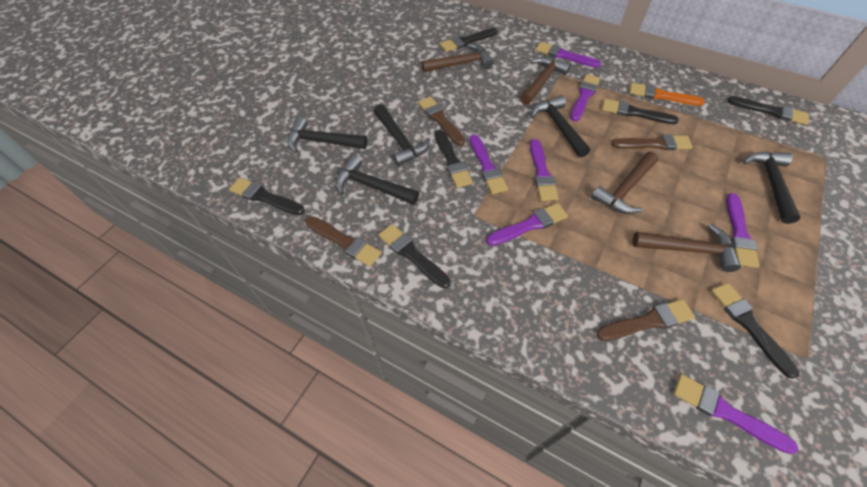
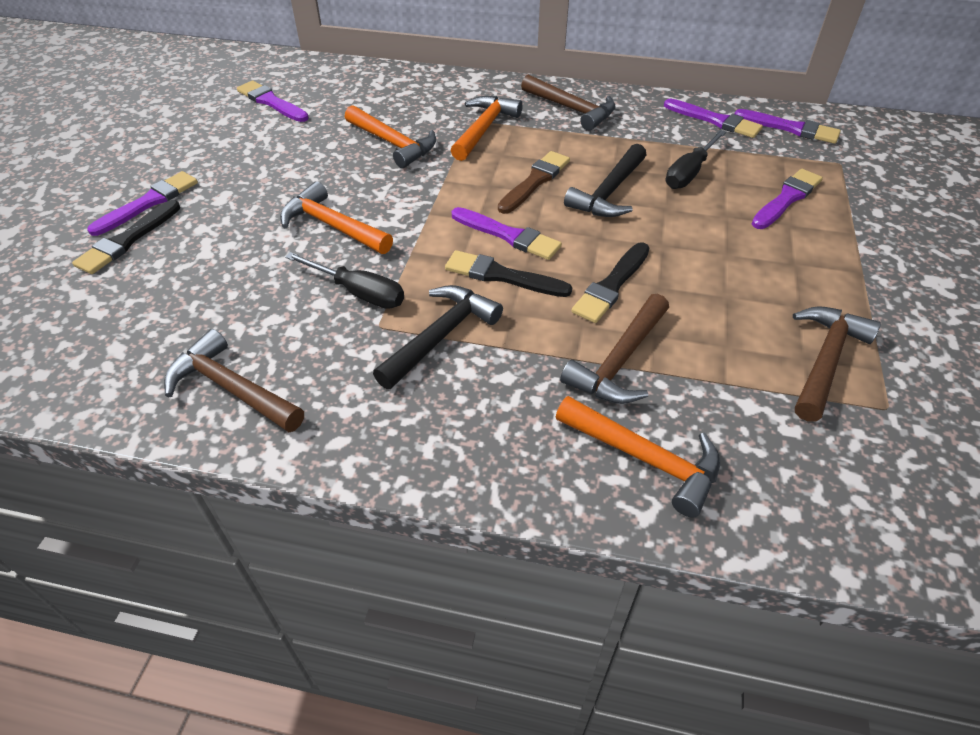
black brush: 7 -> 3
black hammer: 5 -> 2
black screwdriver: 0 -> 2
brown brush: 4 -> 1
orange brush: 1 -> 0
orange hammer: 0 -> 4
purple brush: 7 -> 6

